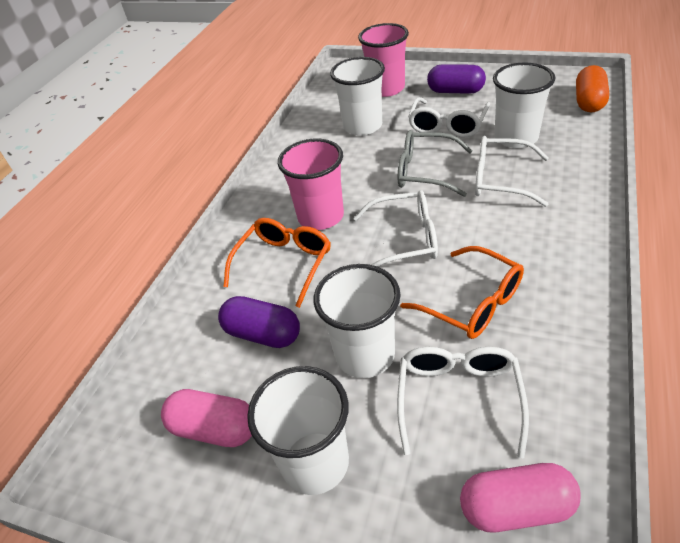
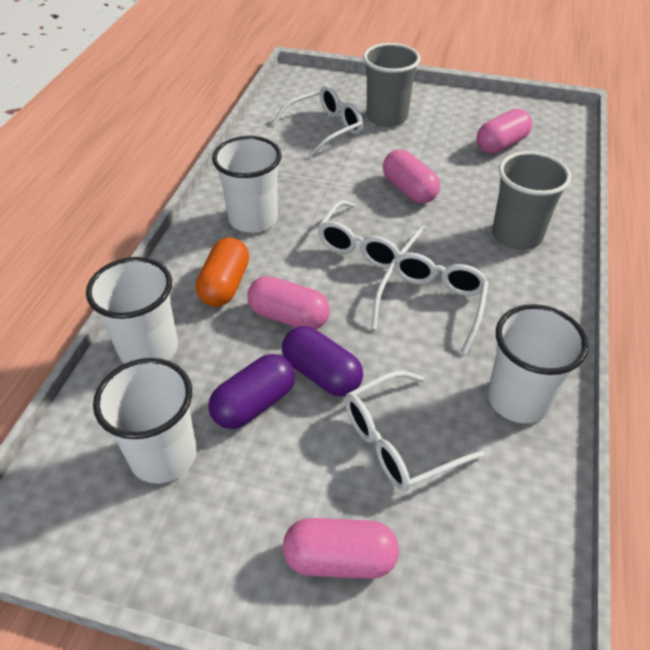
grey cup: 0 -> 2
grey glasses: 1 -> 0
orange glasses: 2 -> 0
pink capsule: 2 -> 4
pink cup: 2 -> 0

